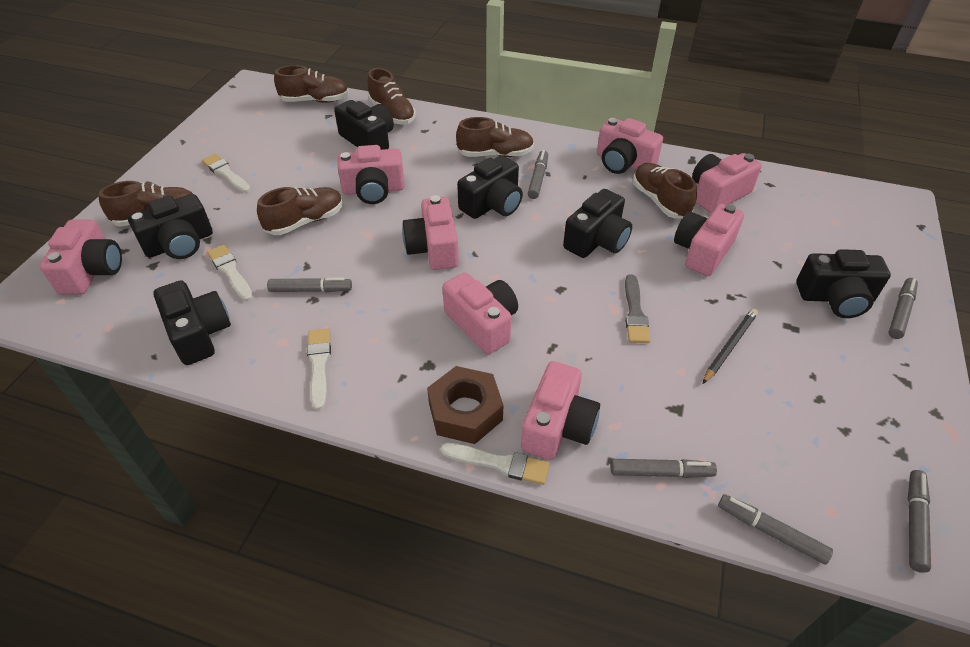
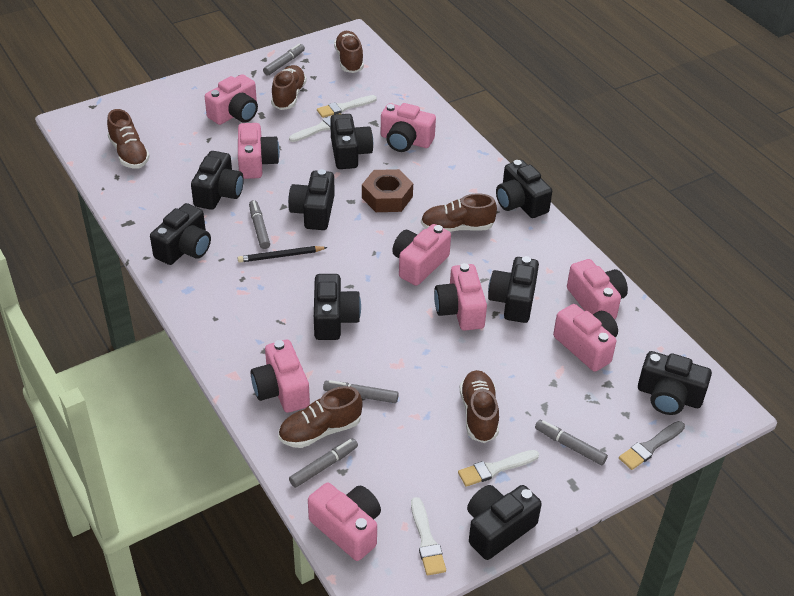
black camera: 6 -> 9
grey marker: 6 -> 5
pink camera: 8 -> 9

